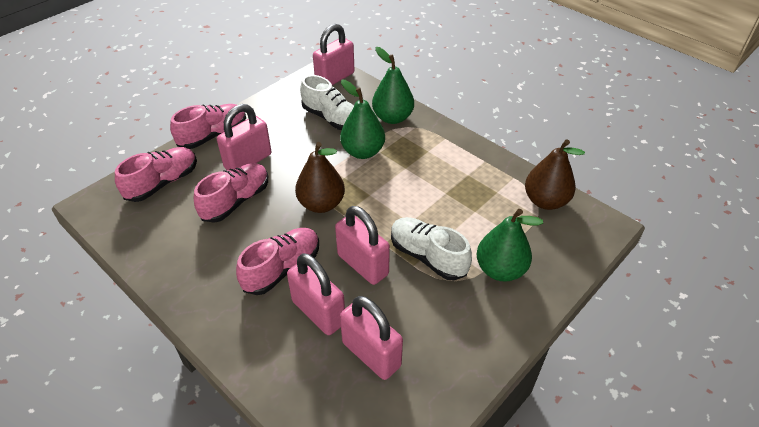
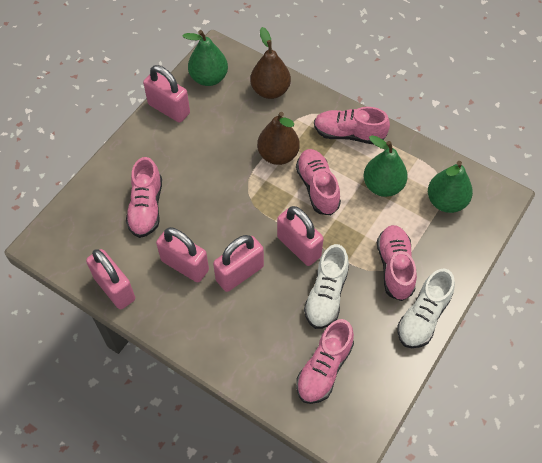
pink shoe: 4 -> 5

